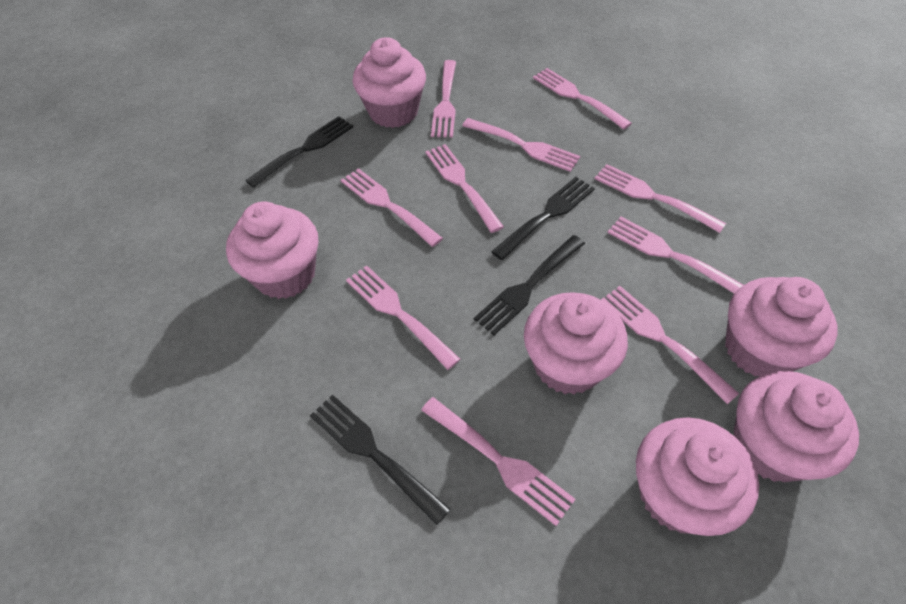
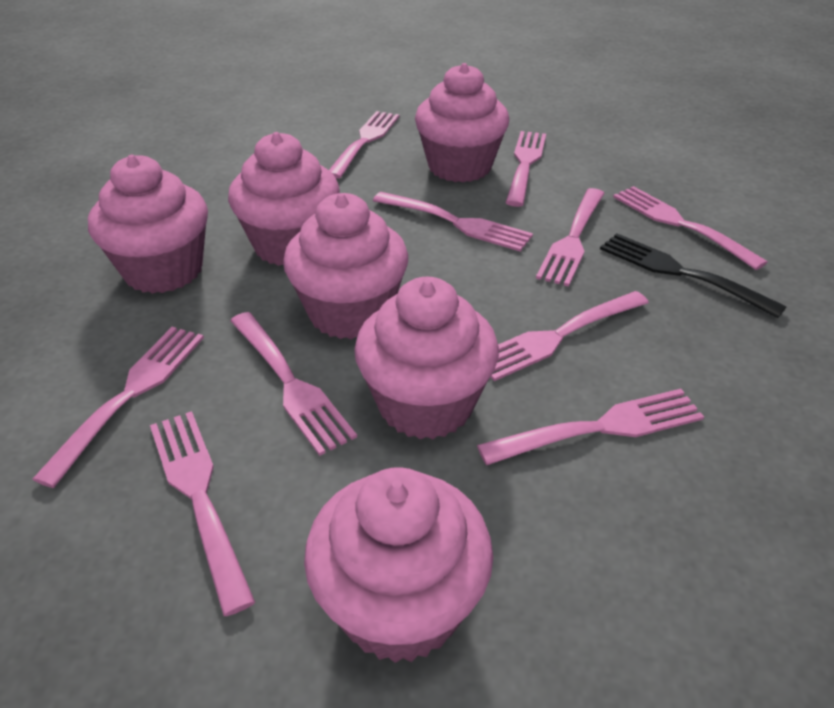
black fork: 4 -> 1

